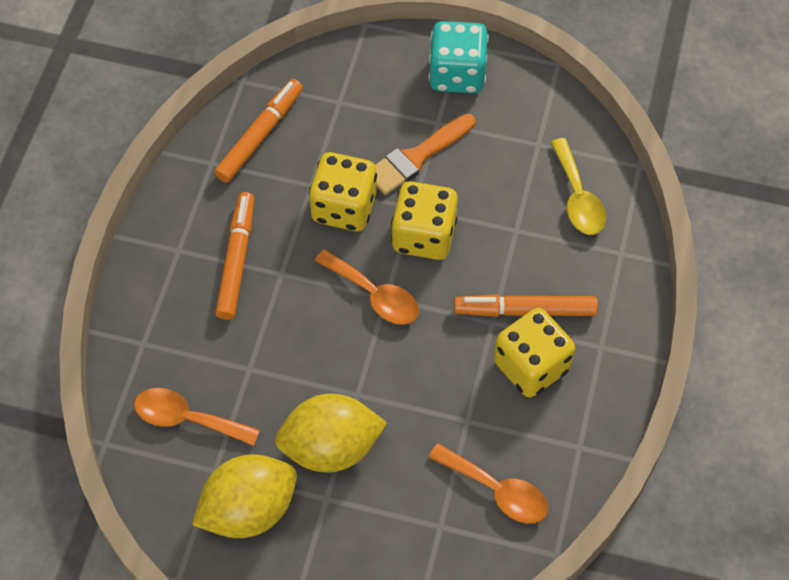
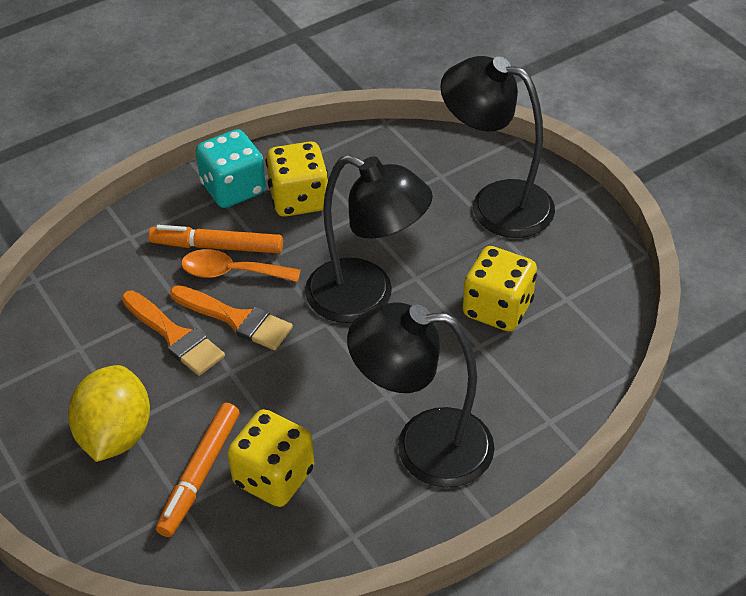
black lamp: 0 -> 3
orange brush: 1 -> 2
orange marker: 3 -> 2
orange spoon: 3 -> 1
yellow lemon: 2 -> 1
yellow spoon: 1 -> 0

